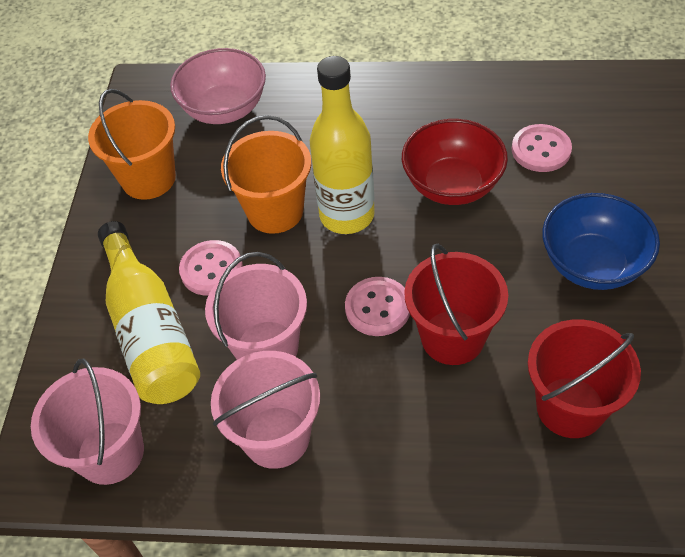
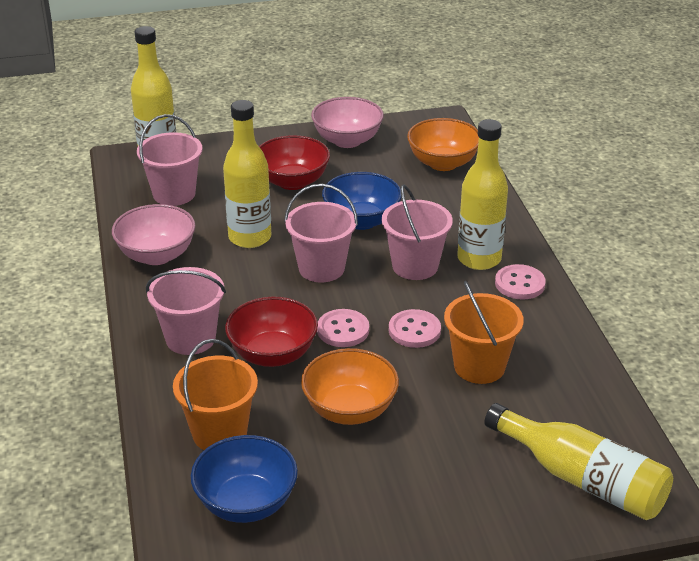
blue bowl: 1 -> 2
orange bowl: 0 -> 2
pink bowl: 1 -> 2
pink bucket: 3 -> 4
red bowl: 1 -> 2
red bucket: 2 -> 0
yellow bottle: 2 -> 4

